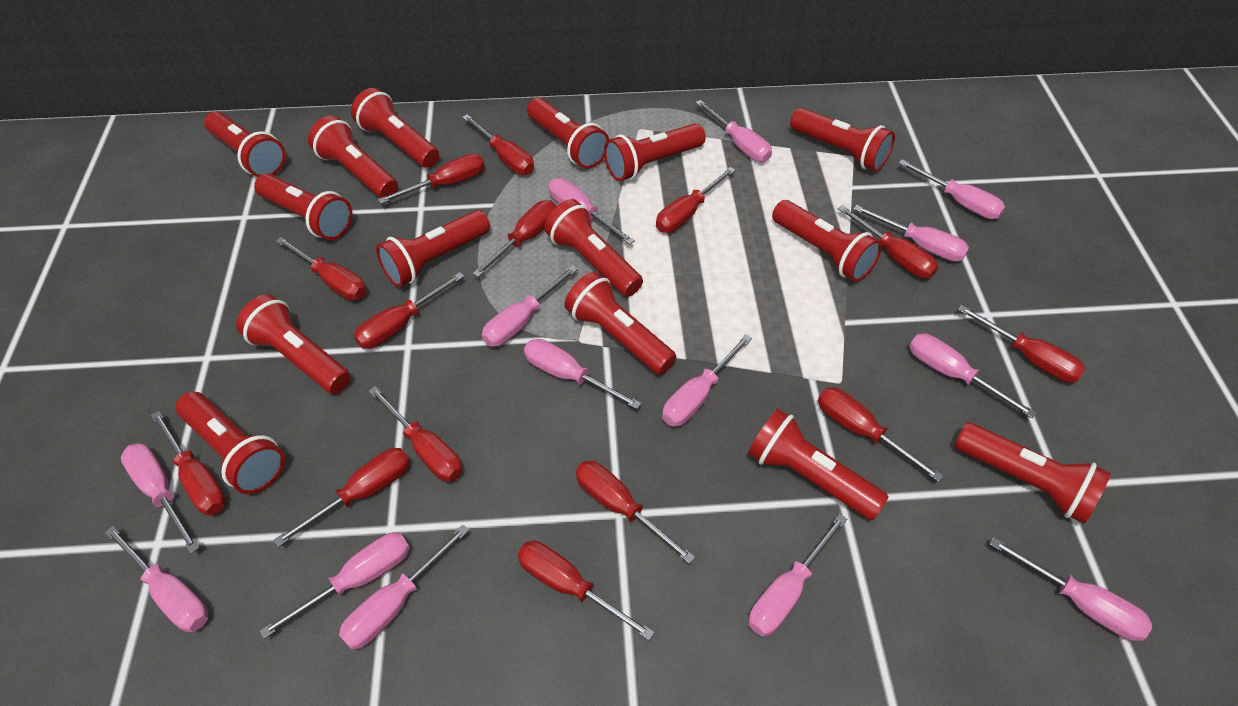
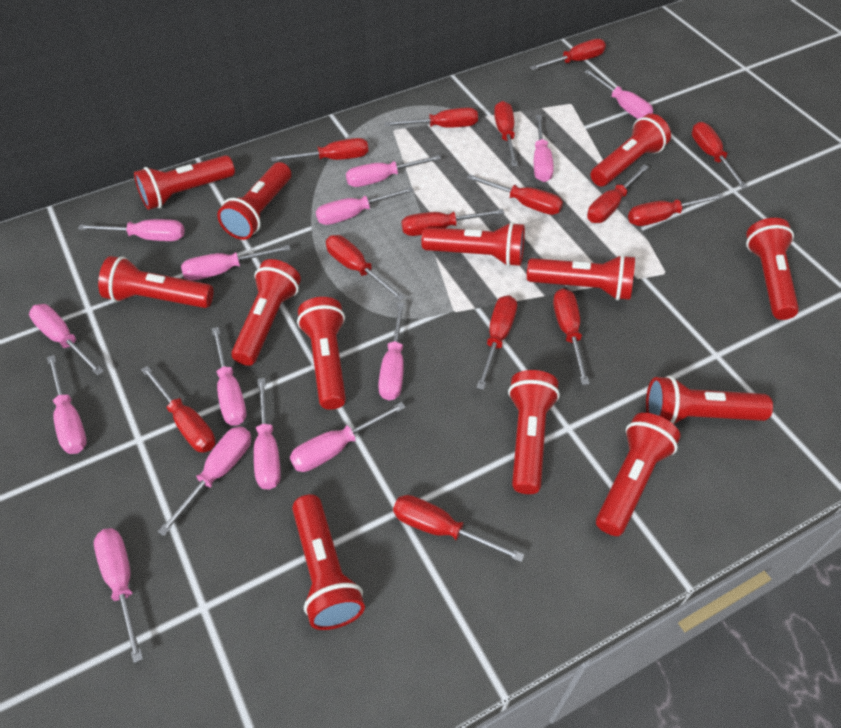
red flashlight: 15 -> 13

